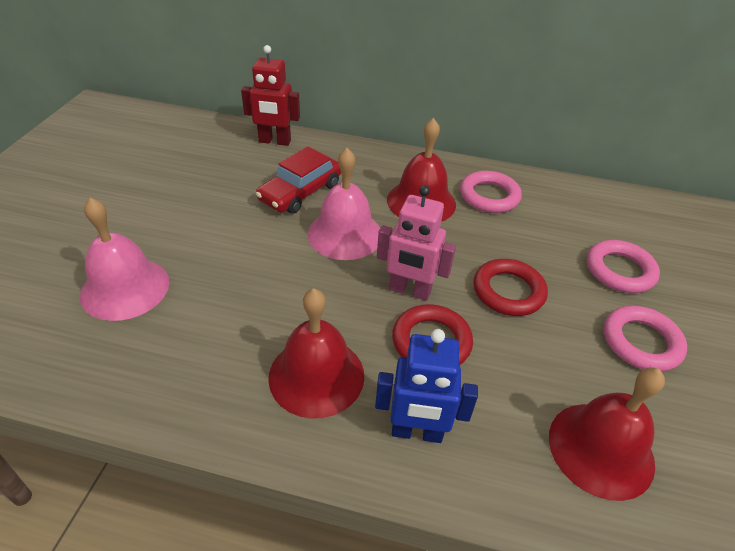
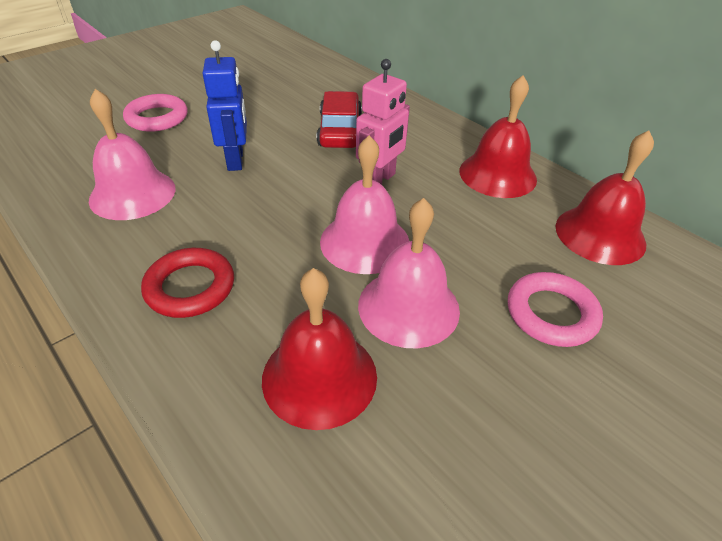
pink bell: 2 -> 3
pink ring: 3 -> 2
red ring: 2 -> 1
red robot: 1 -> 0

